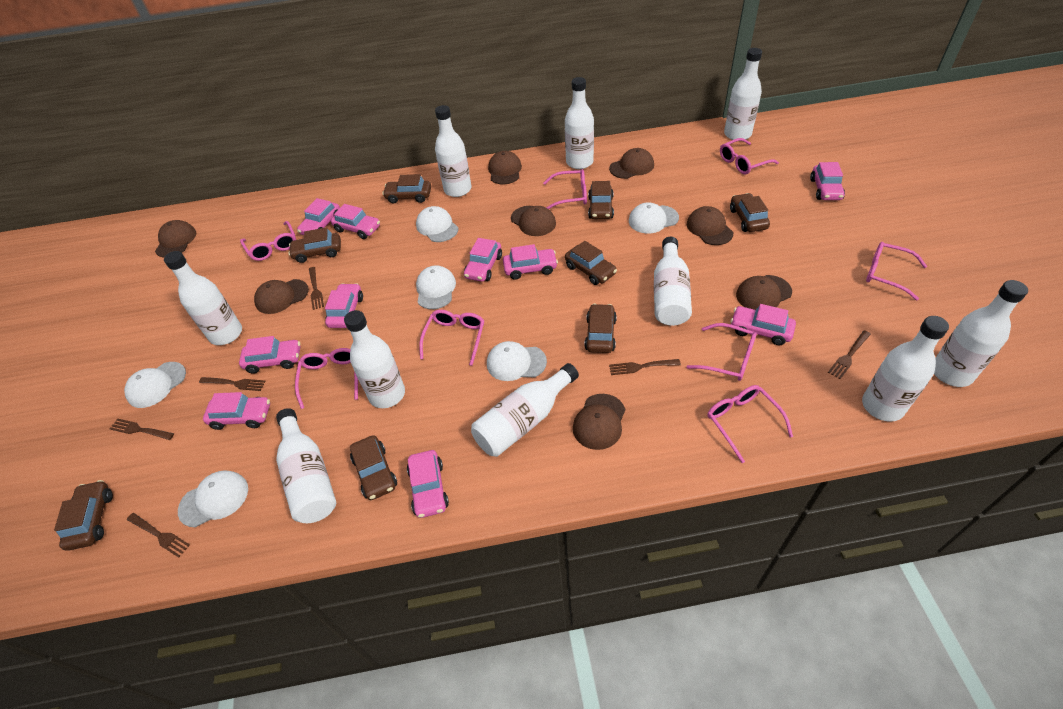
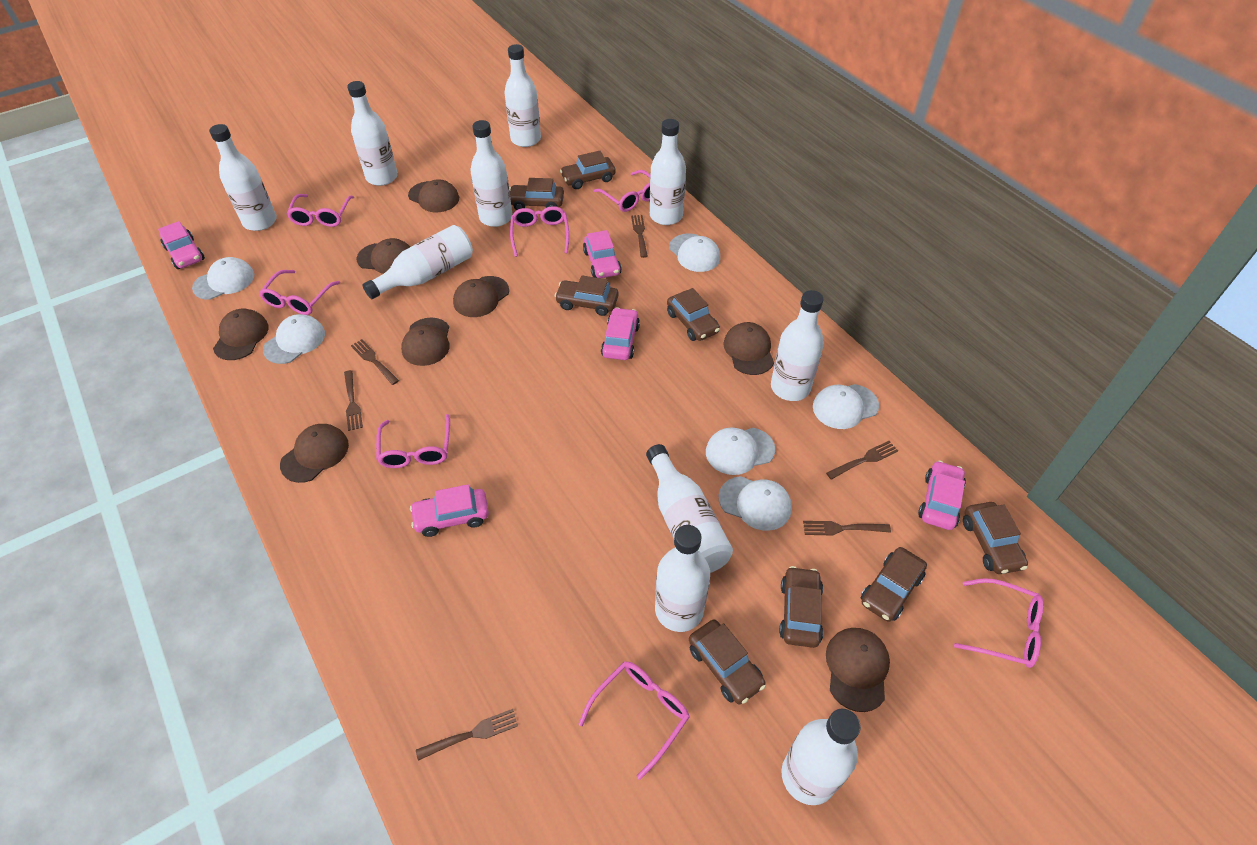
pink car: 10 -> 5
pink glasses: 8 -> 7

